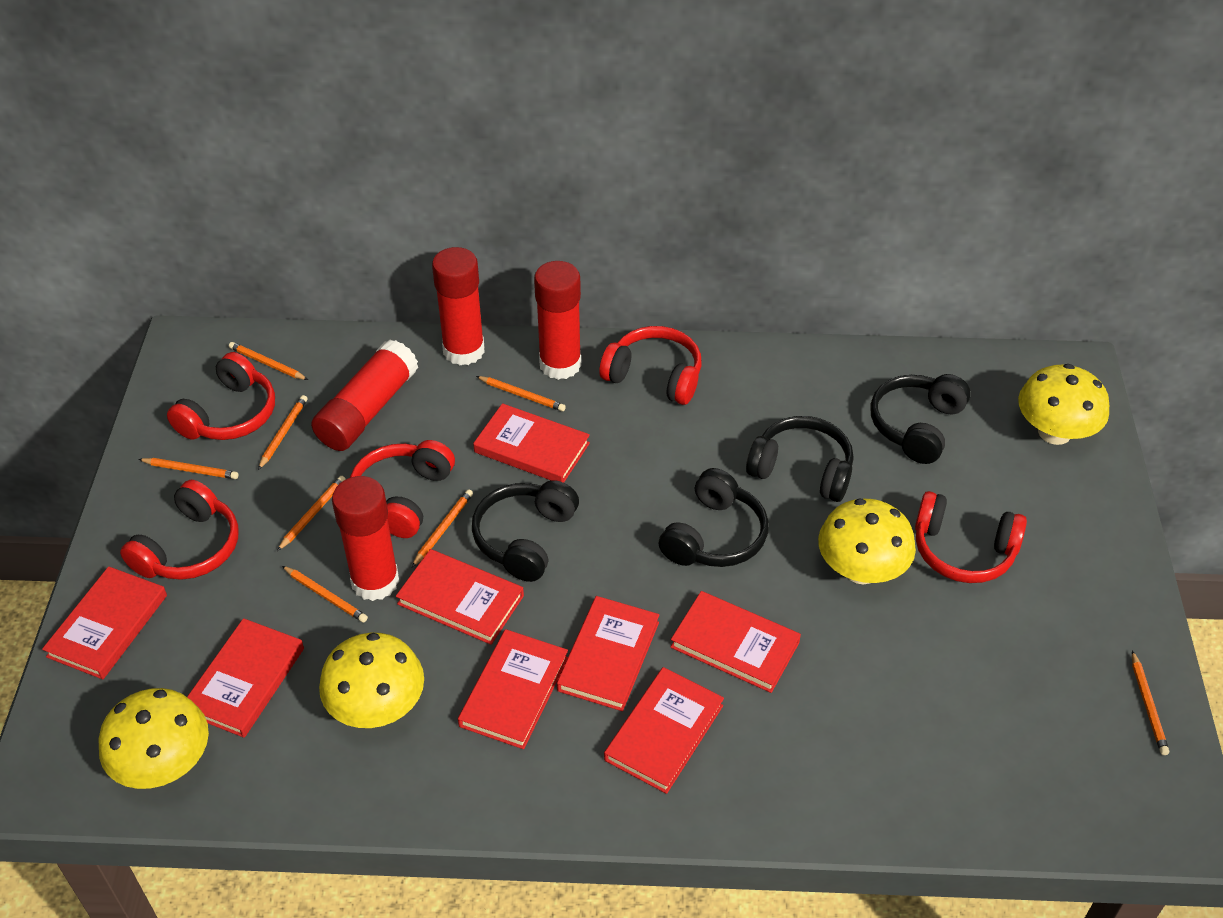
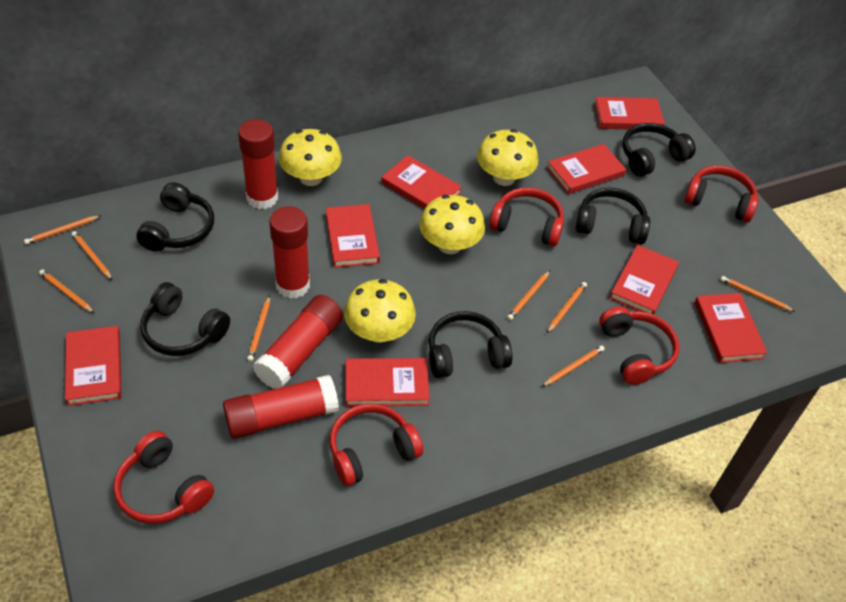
black headphones: 4 -> 5

